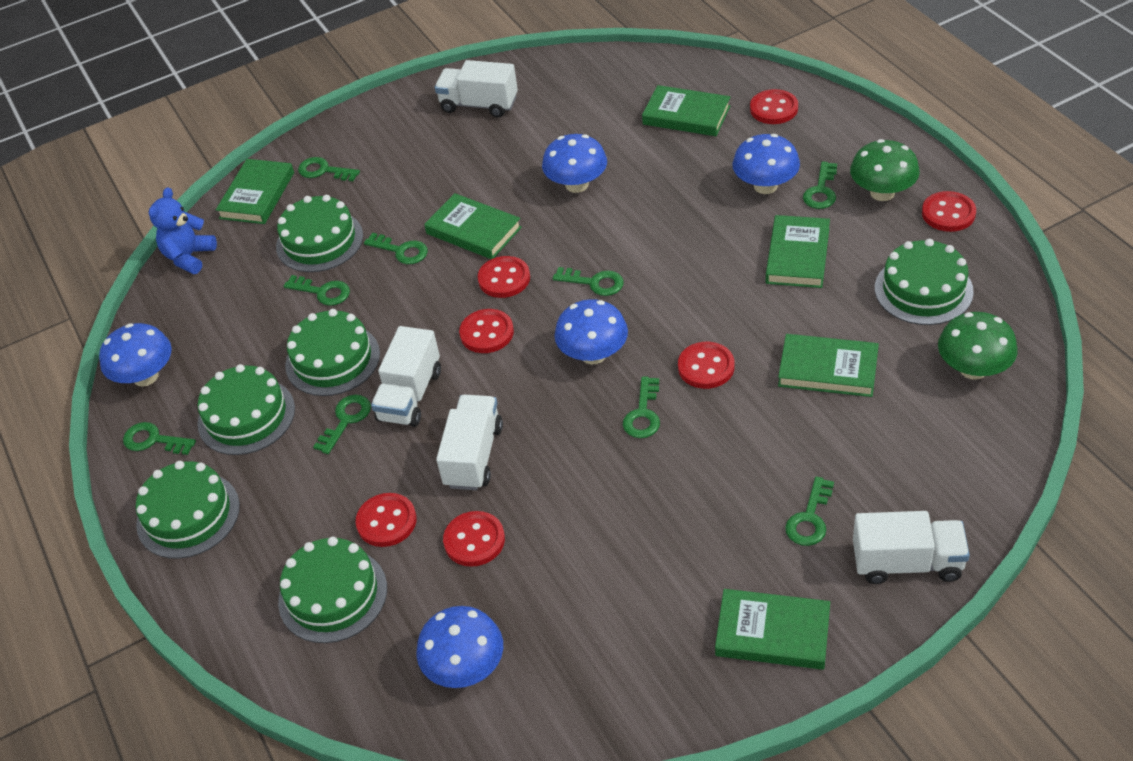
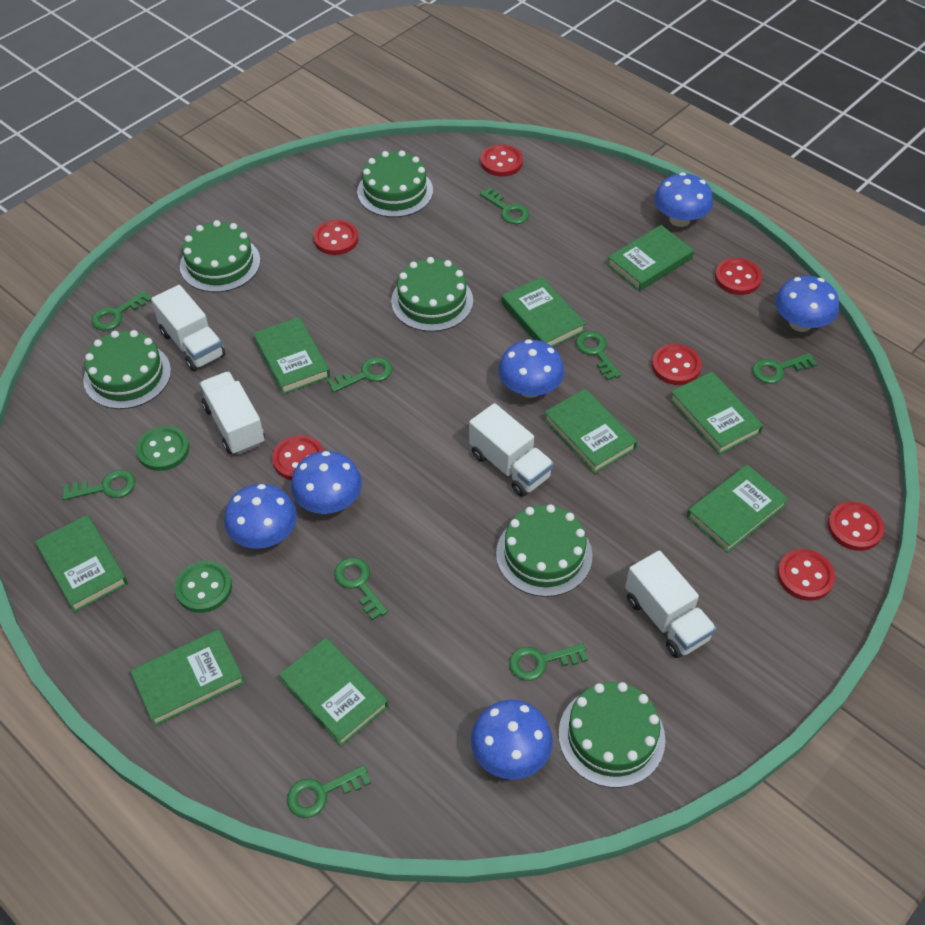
blue mushroom: 5 -> 6
blue teddy bear: 1 -> 0
green book: 6 -> 9
green button: 0 -> 2
green mushroom: 2 -> 0

